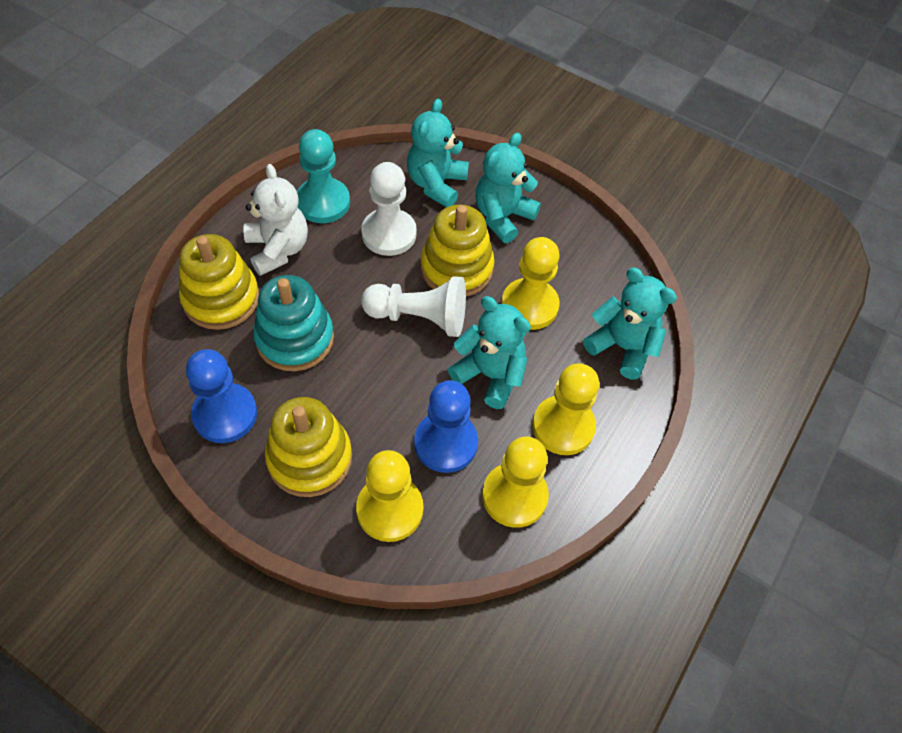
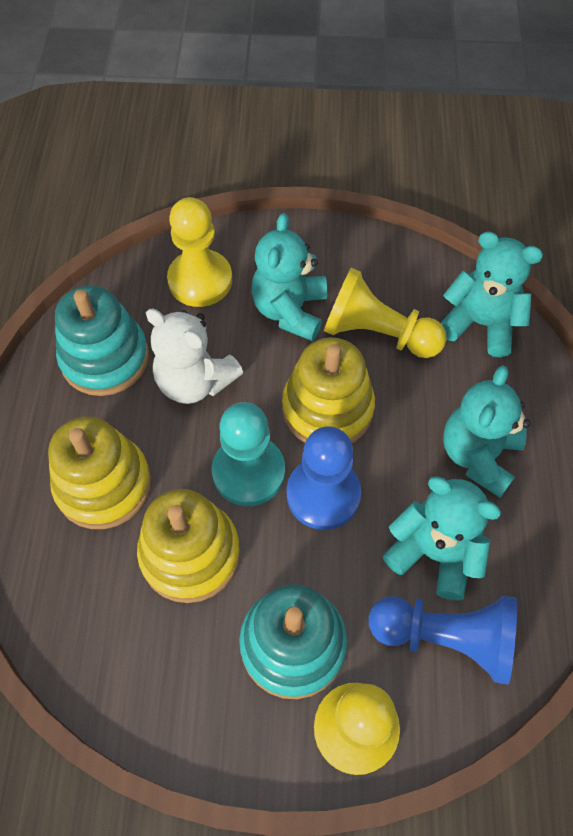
turquoise stacking toy: 1 -> 2
white pawn: 2 -> 0
yellow pawn: 4 -> 3

